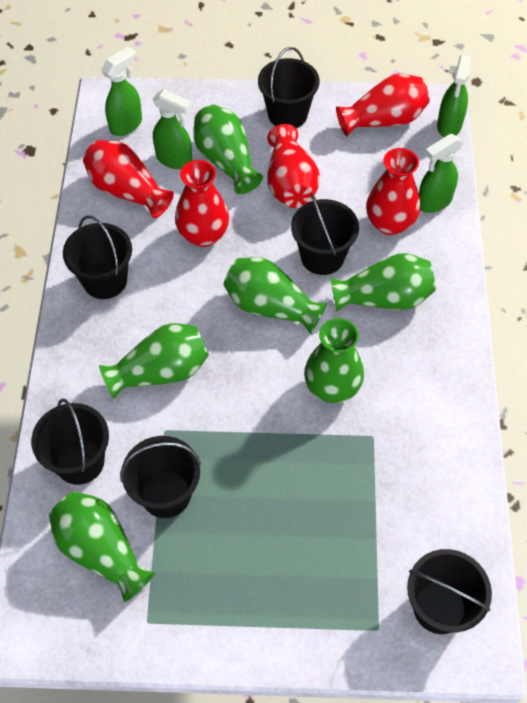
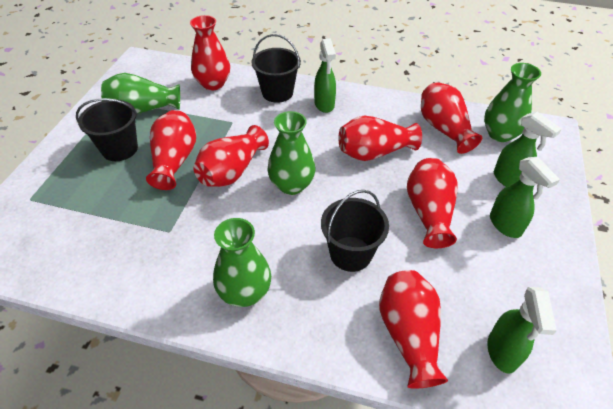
black bucket: 6 -> 3
green vase: 6 -> 4
red vase: 5 -> 7

